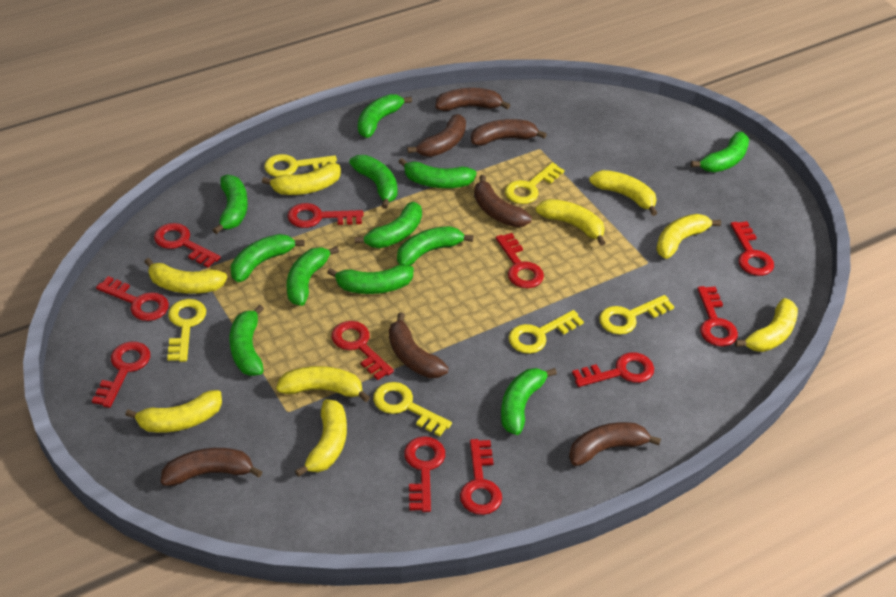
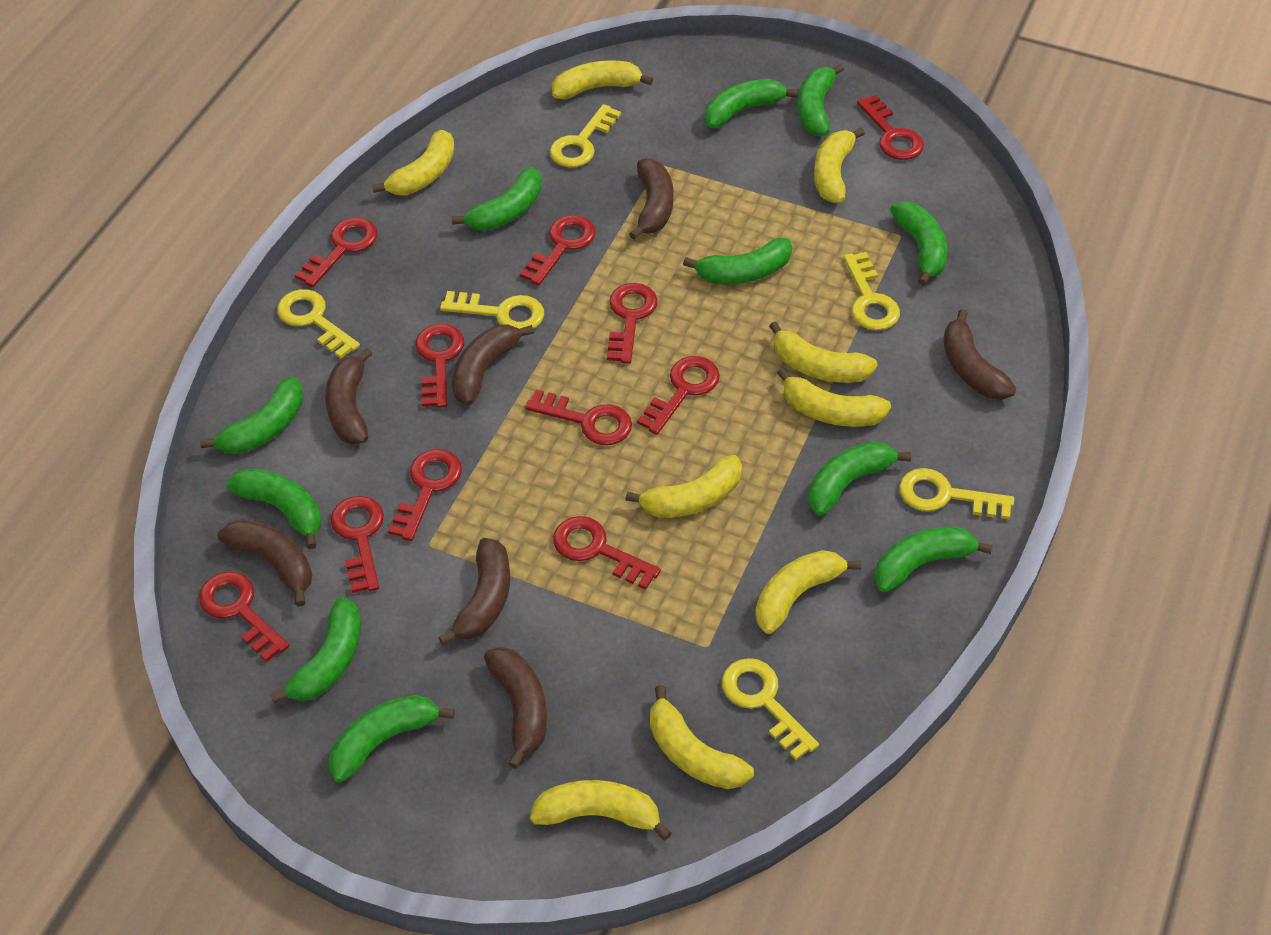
green banana: 12 -> 11

